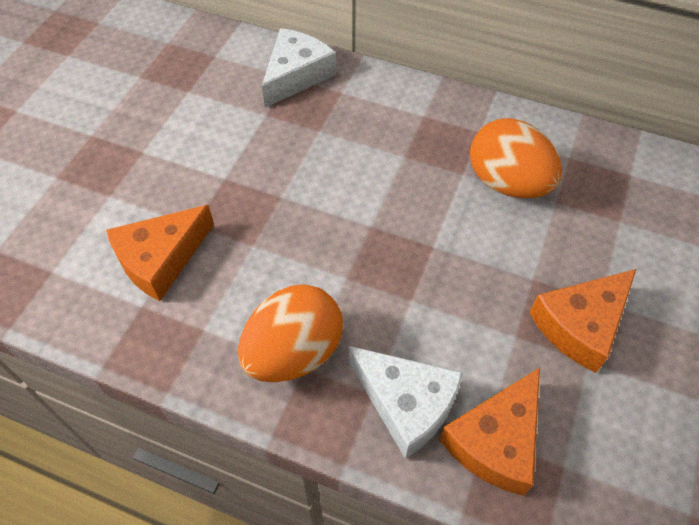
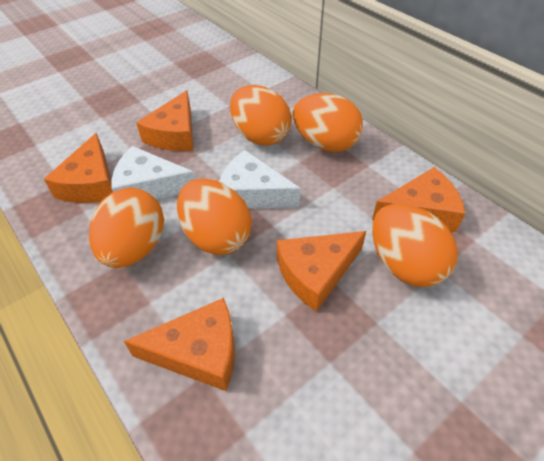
orange cheese: 3 -> 5
orange egg: 2 -> 5

